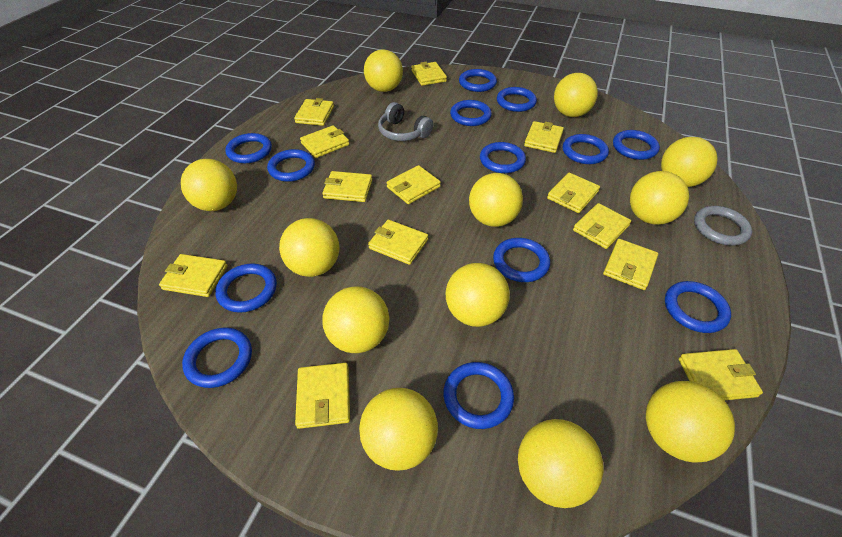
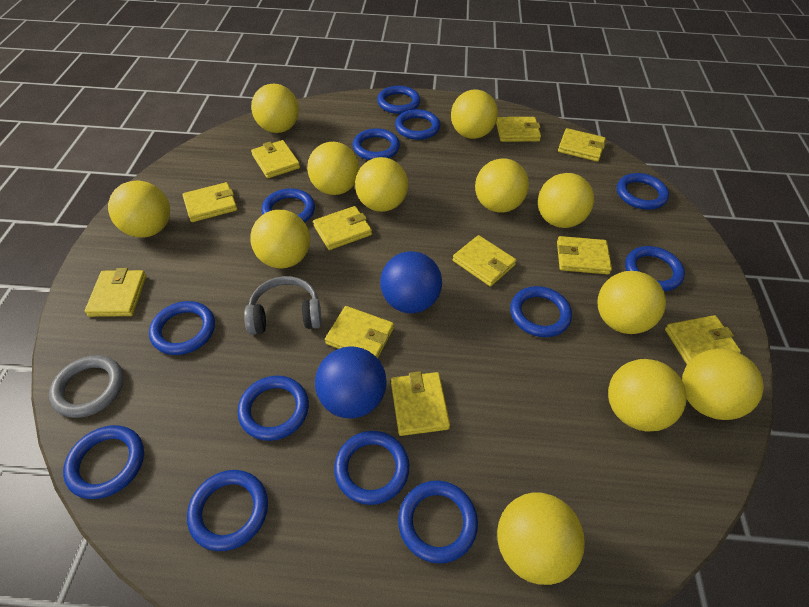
blue ball: 0 -> 2
yellow wallet: 13 -> 11

